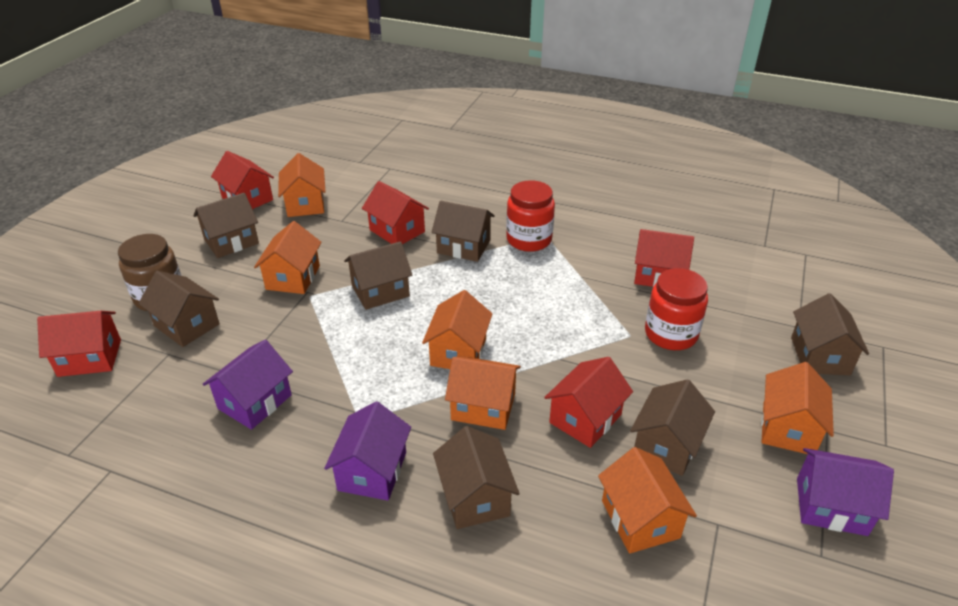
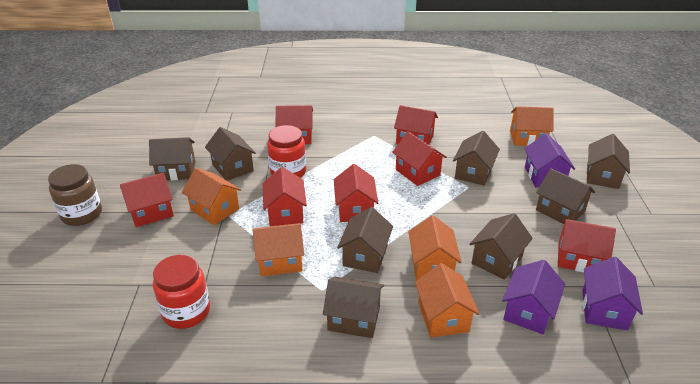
brown house: 7 -> 8
orange house: 6 -> 5
red house: 5 -> 7

